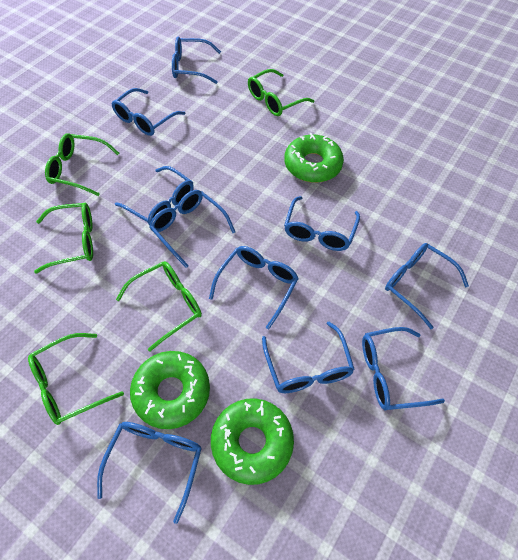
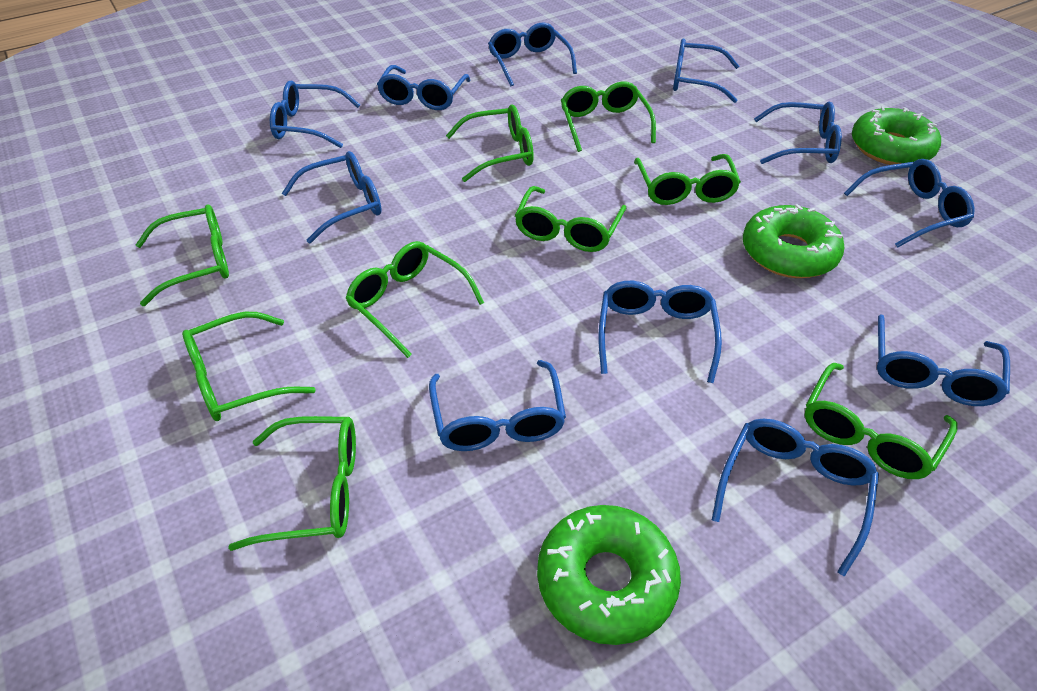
blue glasses: 10 -> 11
green glasses: 5 -> 9

